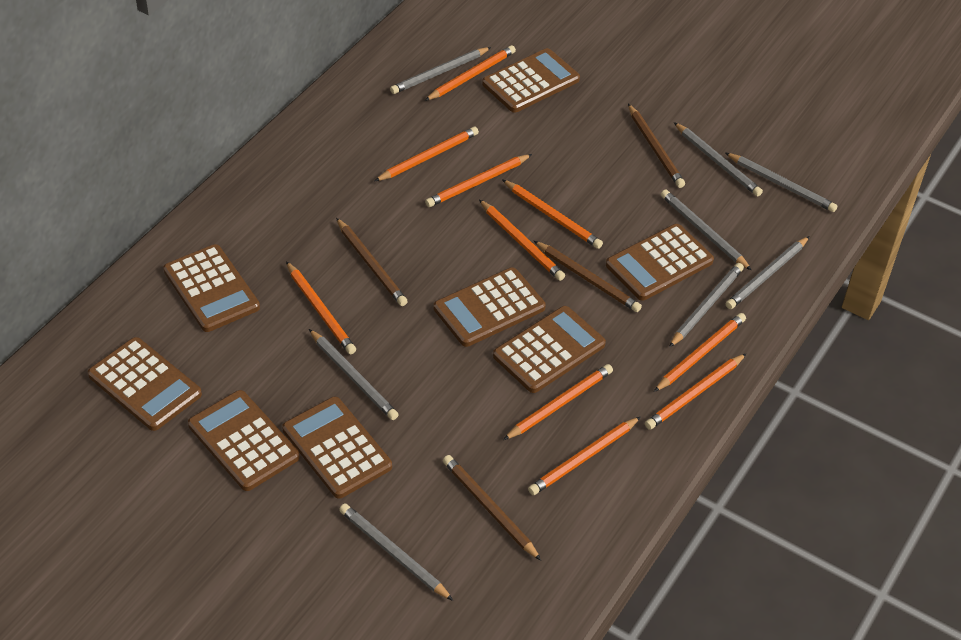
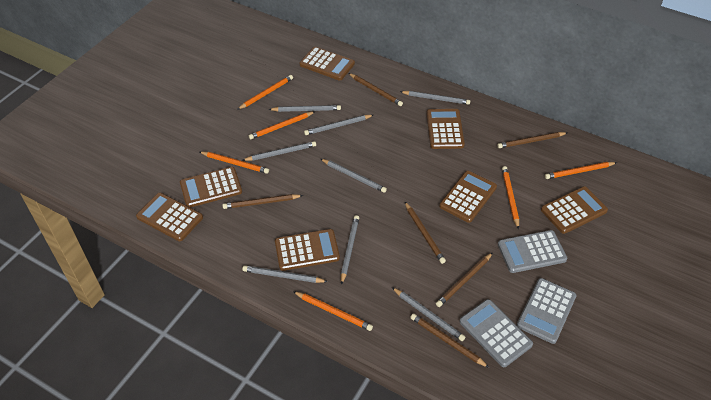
brown calculator: 8 -> 7
brown pencil: 4 -> 6
grey calculator: 0 -> 3
orange pencil: 10 -> 6

